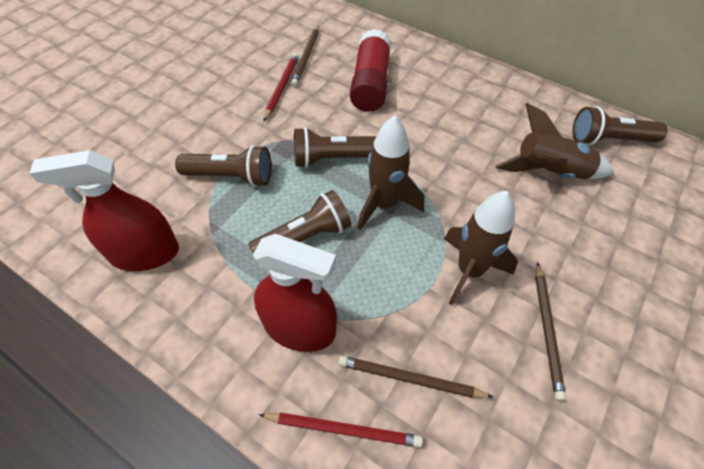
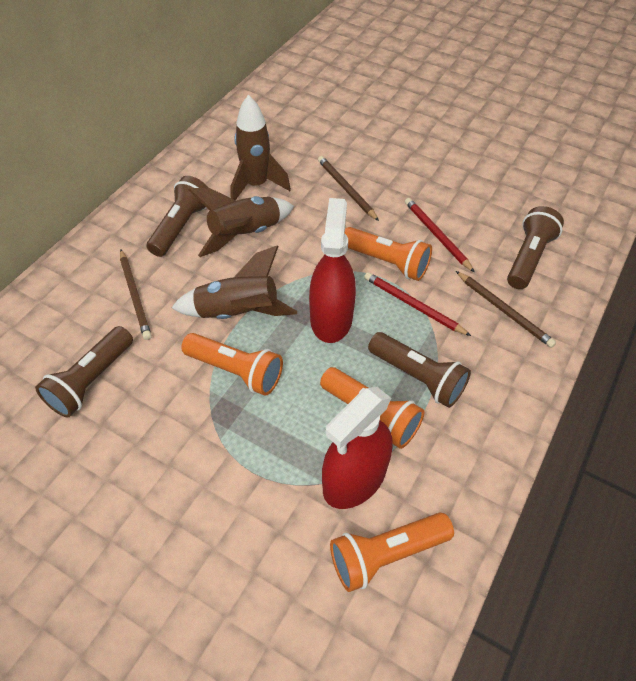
orange flashlight: 0 -> 4
red glue stick: 1 -> 0

